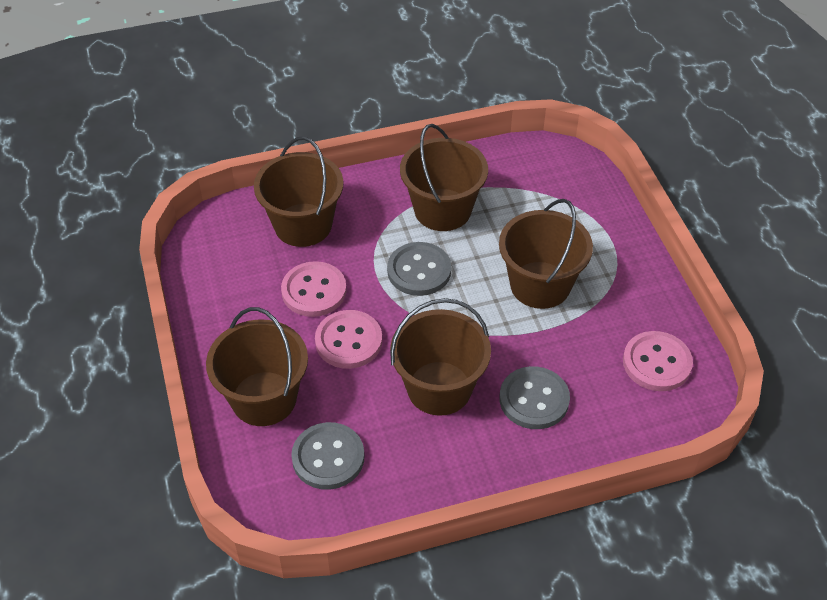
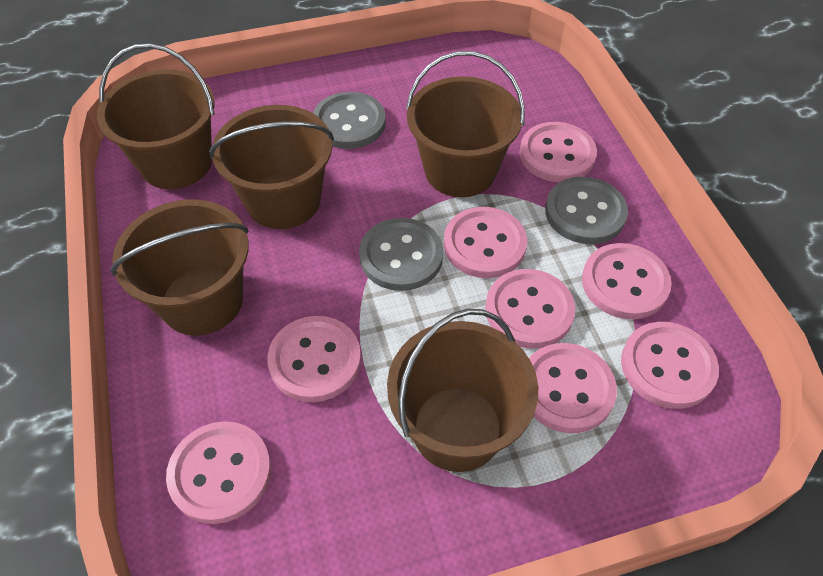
pink button: 3 -> 8

